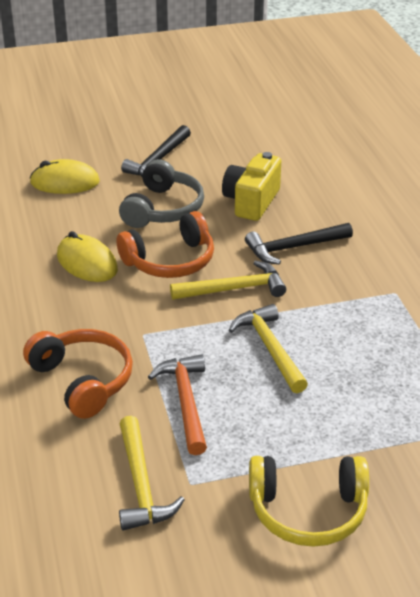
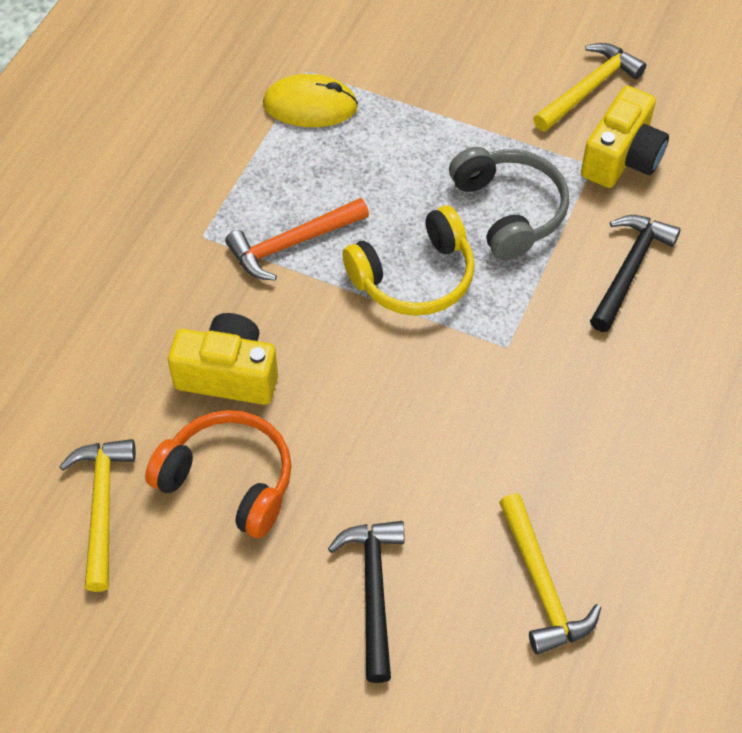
orange headphones: 2 -> 1
yellow camera: 1 -> 2
yellow mouse: 2 -> 1

